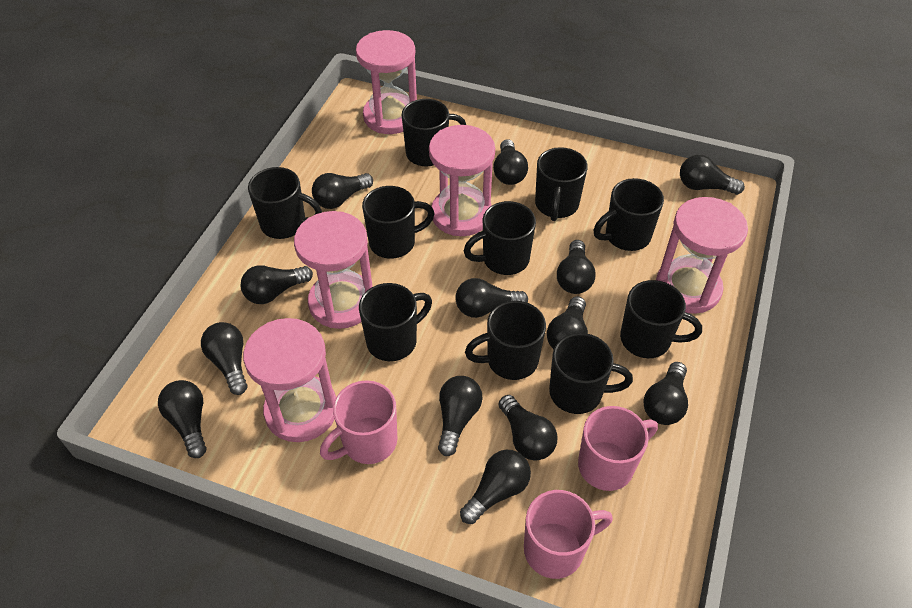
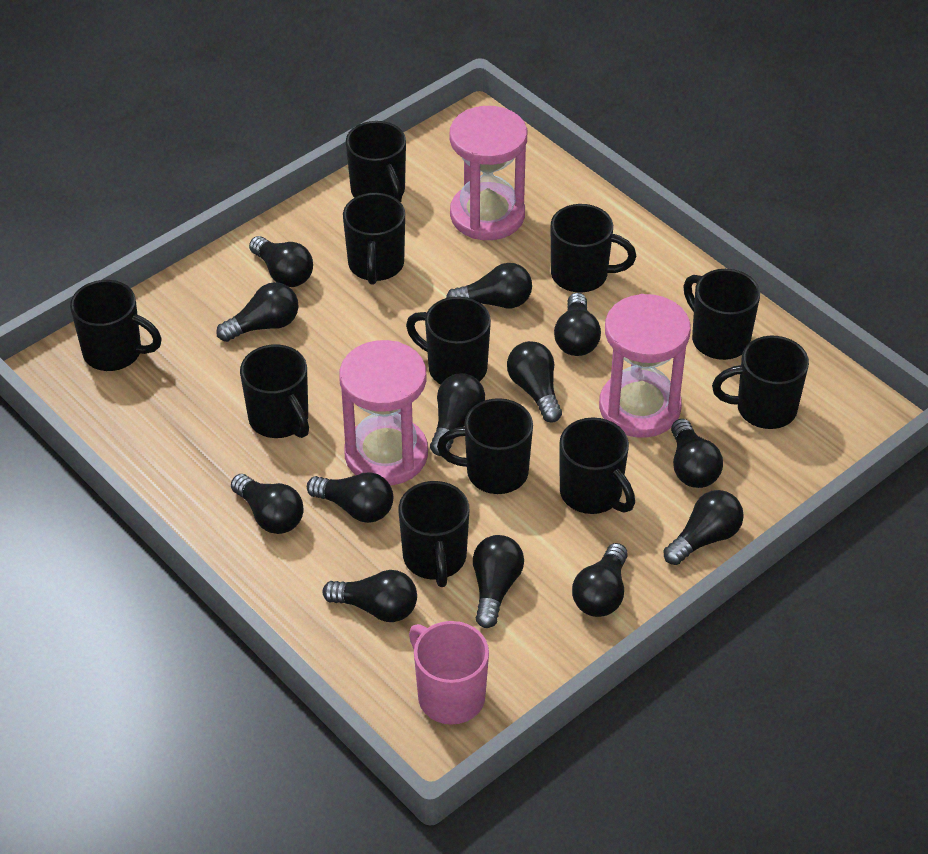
black mug: 10 -> 11
pink hourglass: 5 -> 3
pink mug: 3 -> 1

